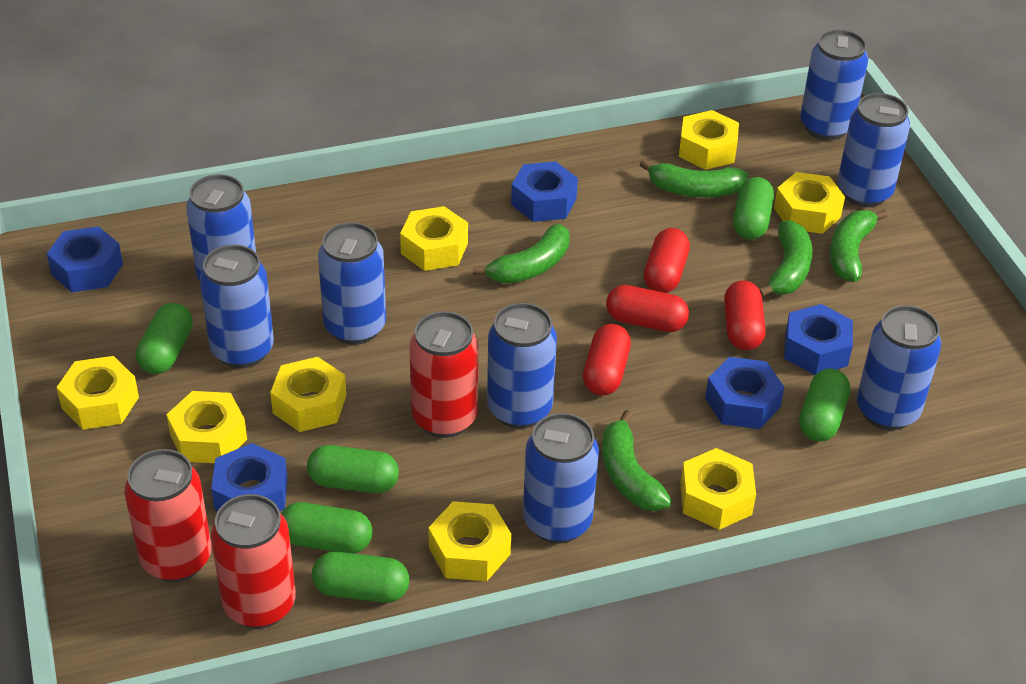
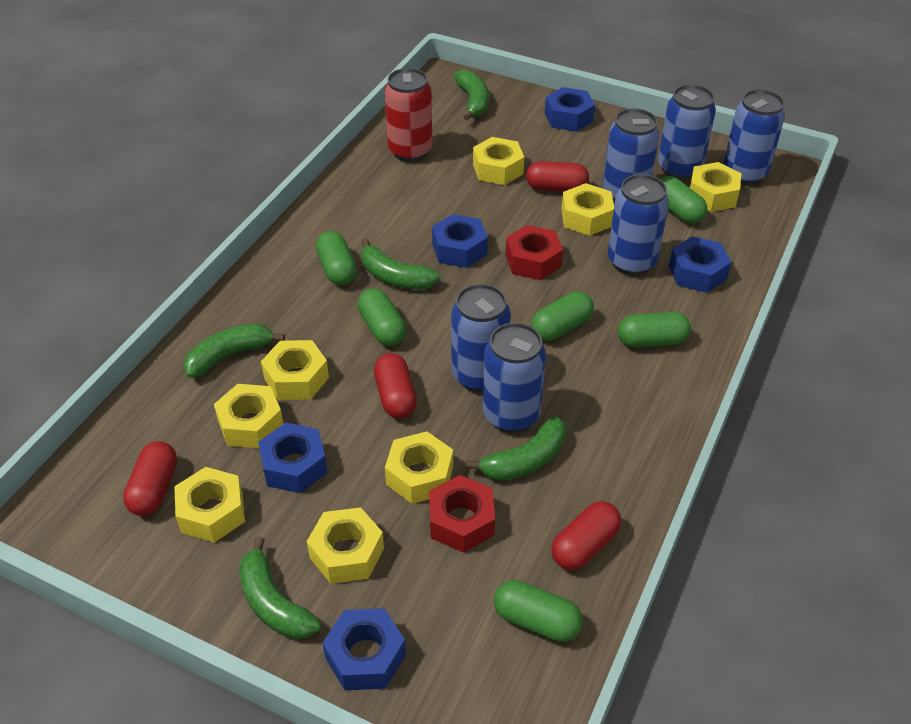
blue can: 8 -> 6
red can: 3 -> 1
red nut: 0 -> 2

